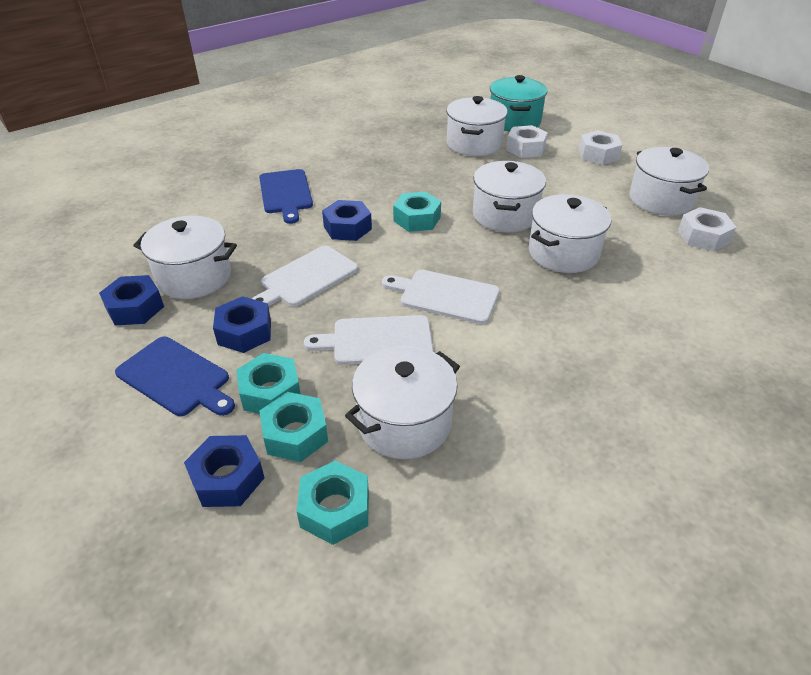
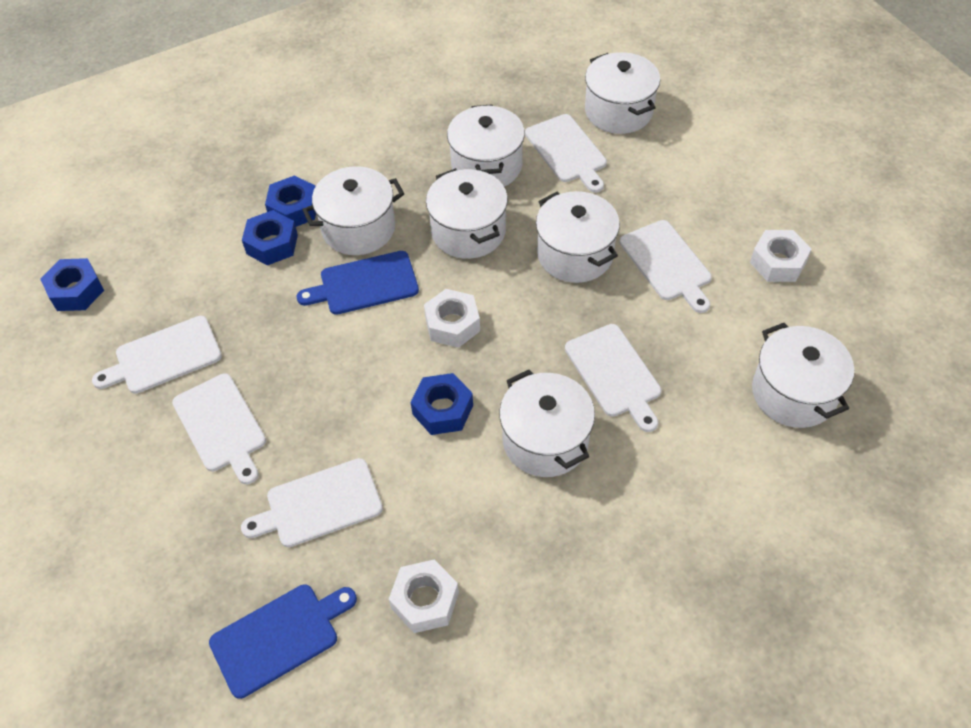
turquoise nut: 4 -> 0
turquoise pot: 1 -> 0
white cutting board: 3 -> 6
white pot: 6 -> 7

